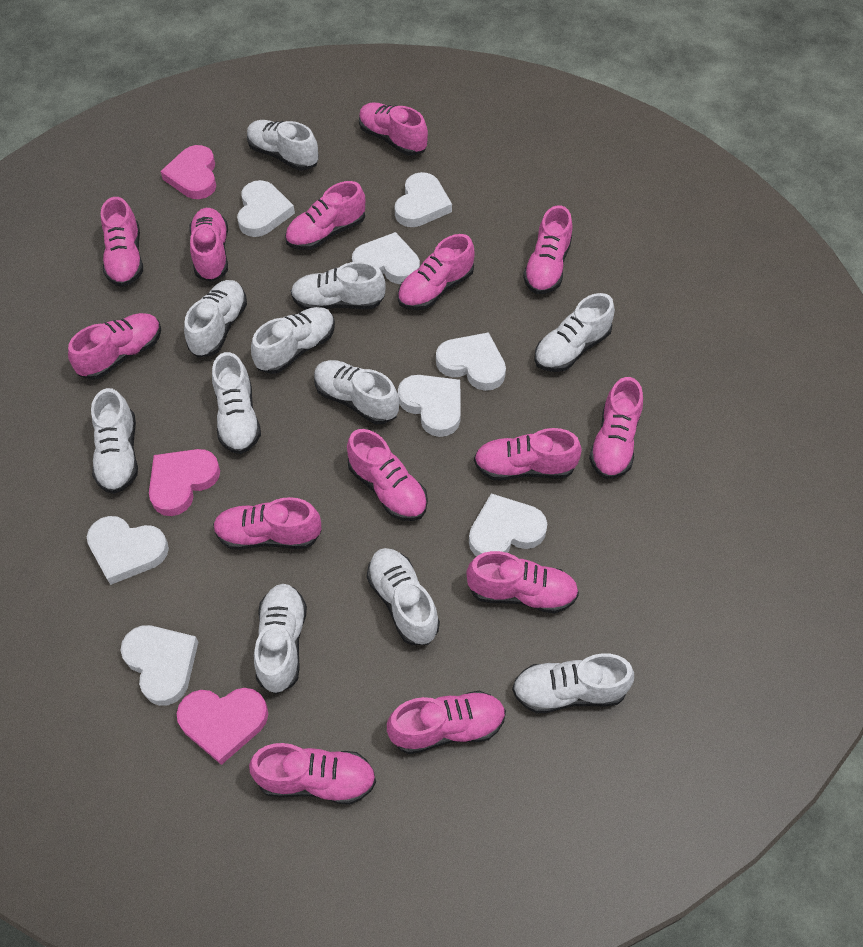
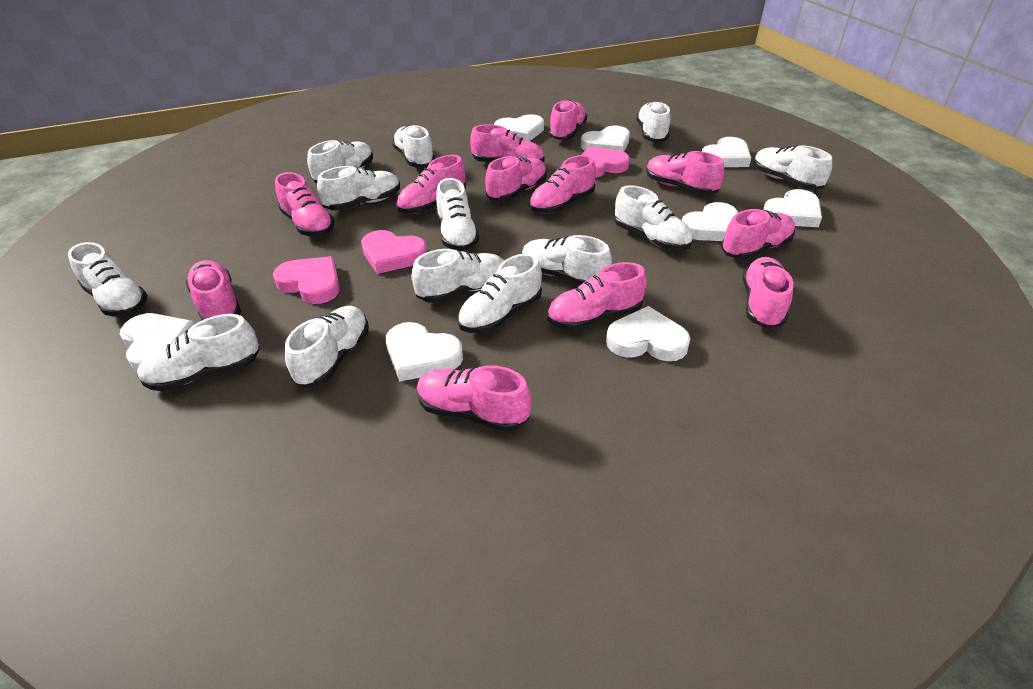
pink shoe: 14 -> 12
white shoe: 11 -> 13

